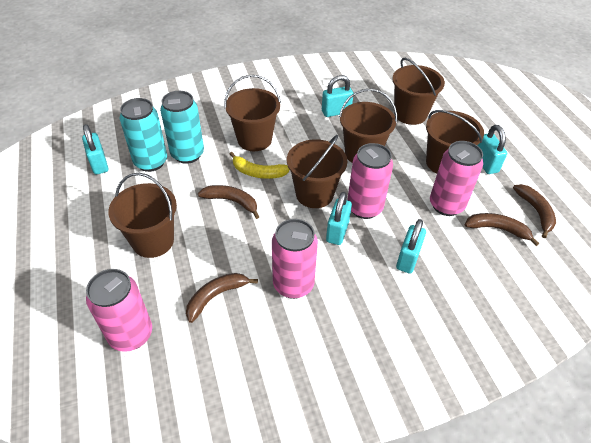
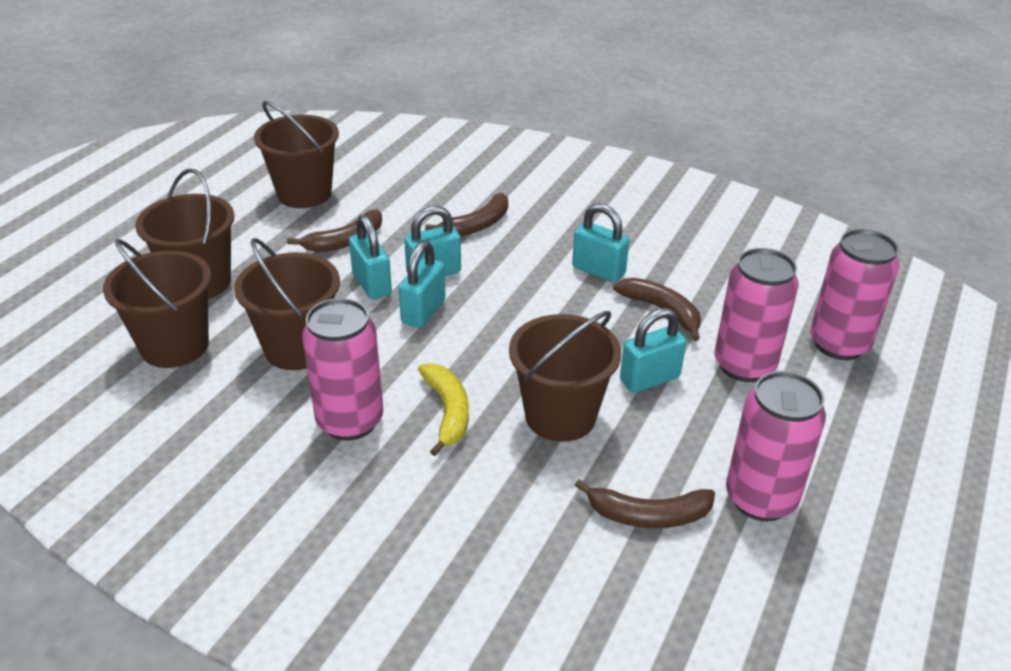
brown bucket: 6 -> 5
turquoise can: 2 -> 0

